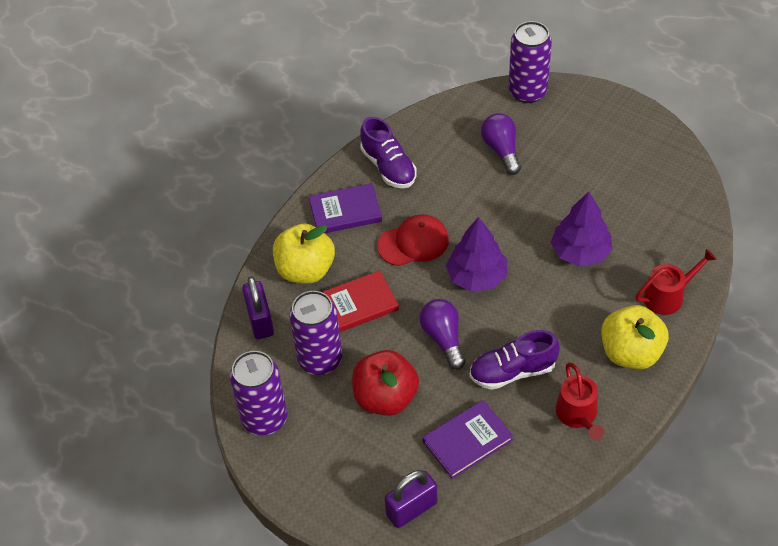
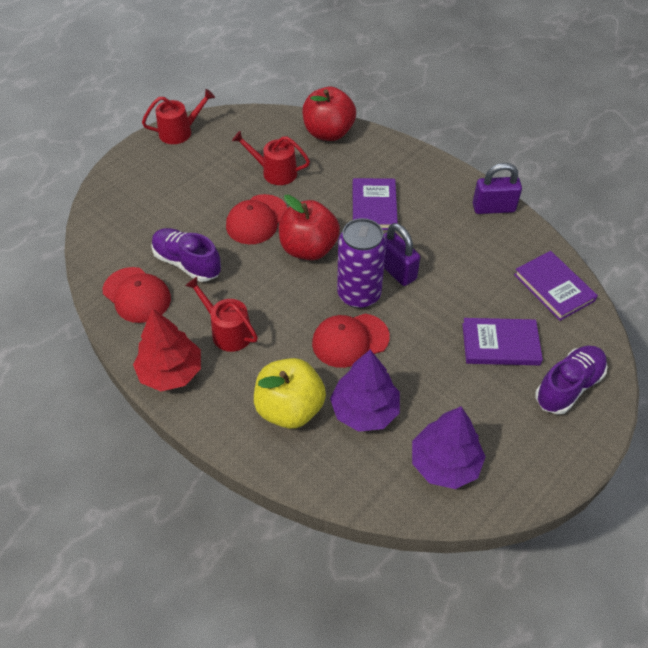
purple book: 2 -> 3
purple can: 3 -> 1
purple light bulb: 2 -> 0
red apple: 1 -> 2
red book: 1 -> 0
red cap: 1 -> 3
red tree: 0 -> 1
red watering can: 2 -> 3
yellow apple: 2 -> 1

